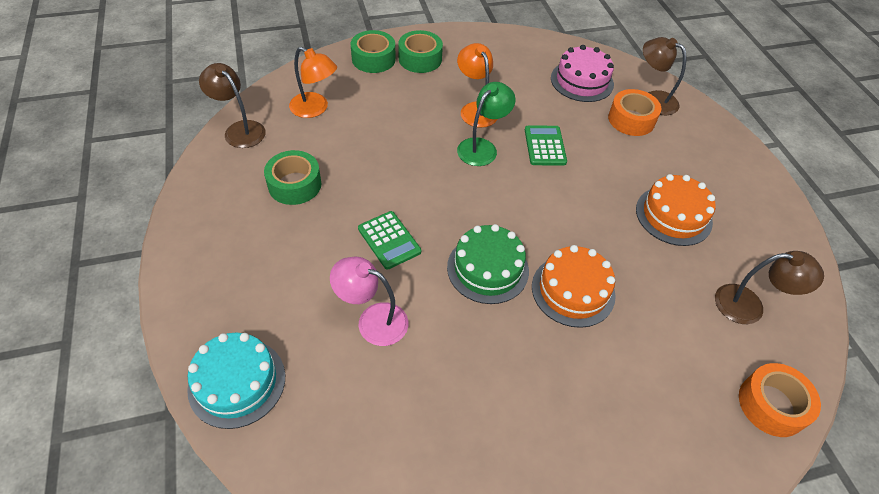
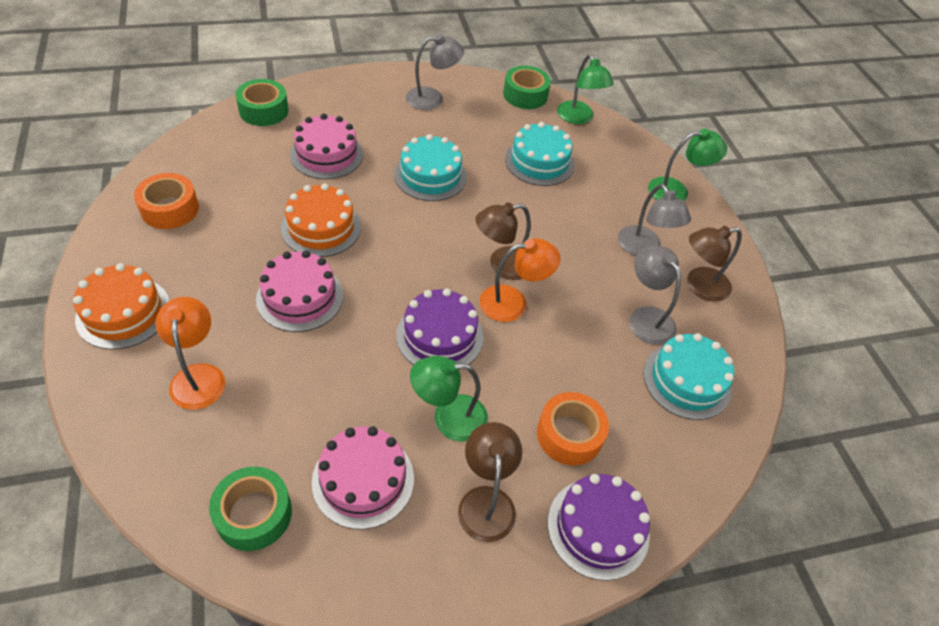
green cake: 1 -> 0
green calculator: 2 -> 0
green lamp: 1 -> 3
grey lamp: 0 -> 3
pink cake: 1 -> 3
pink lamp: 1 -> 0
purple cake: 0 -> 2
turquoise cake: 1 -> 3

